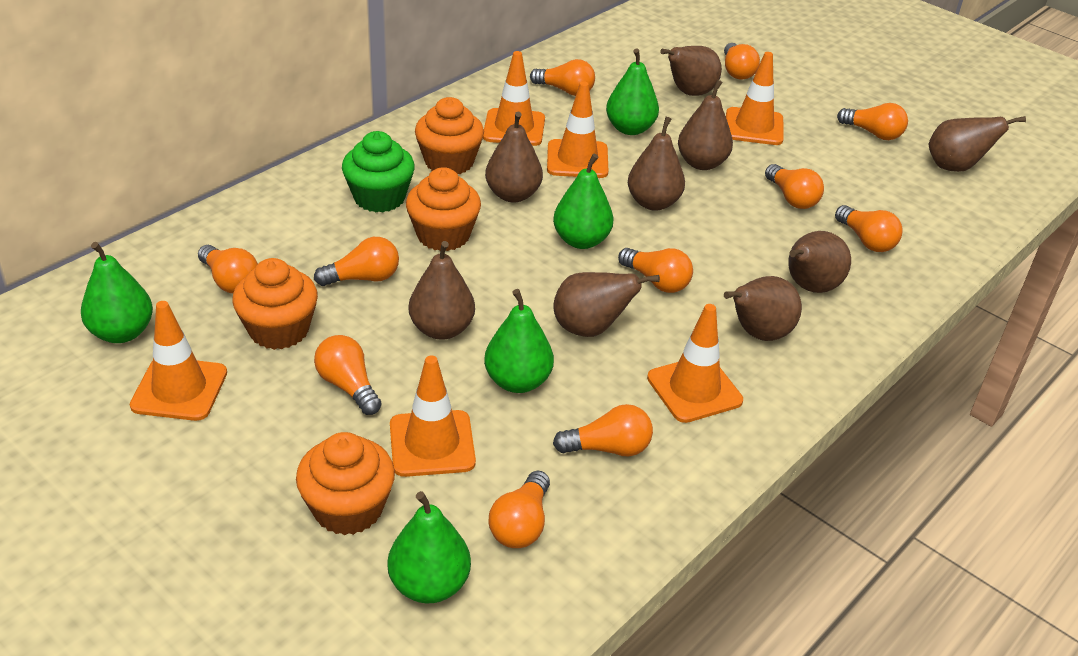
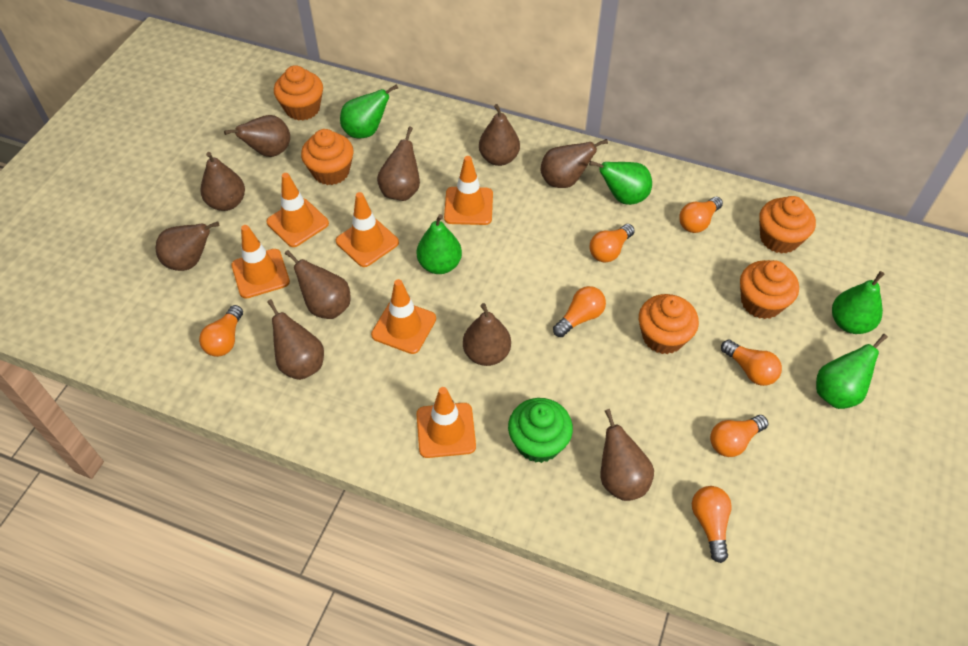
brown pear: 9 -> 10
orange cupcake: 4 -> 5
orange light bulb: 11 -> 7

